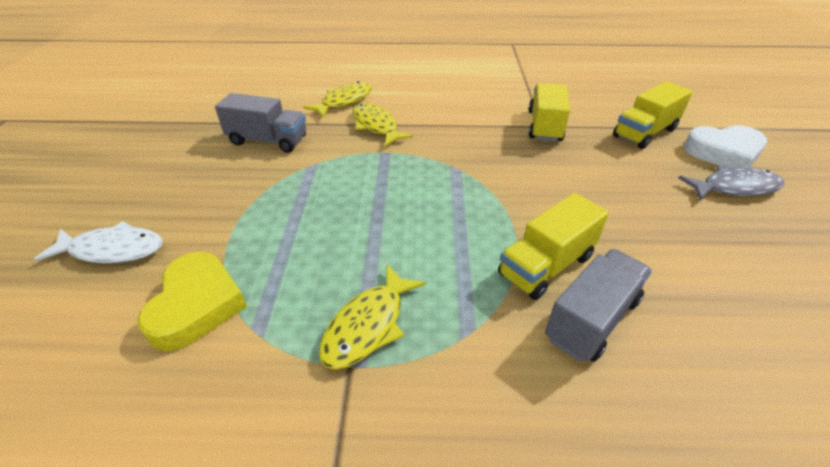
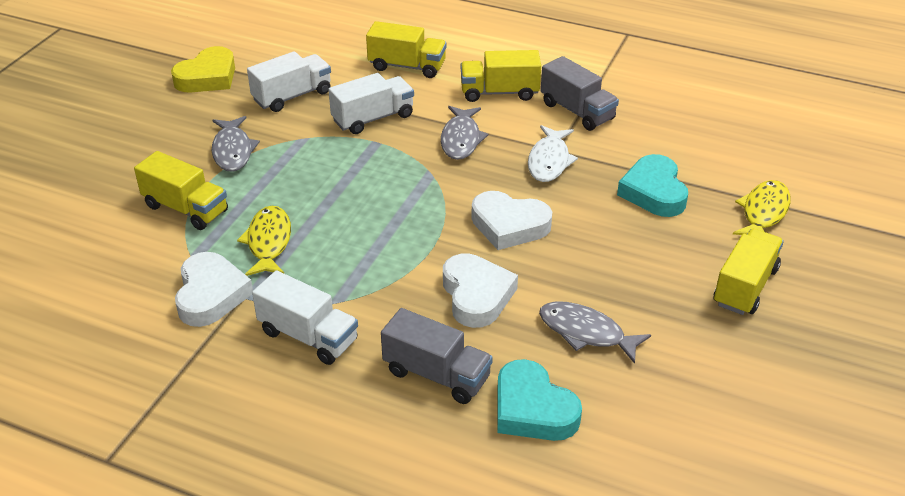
grey fish: 1 -> 3
turquoise heart: 0 -> 2
white heart: 1 -> 3
white truck: 0 -> 3
yellow fish: 3 -> 2
yellow truck: 3 -> 4

